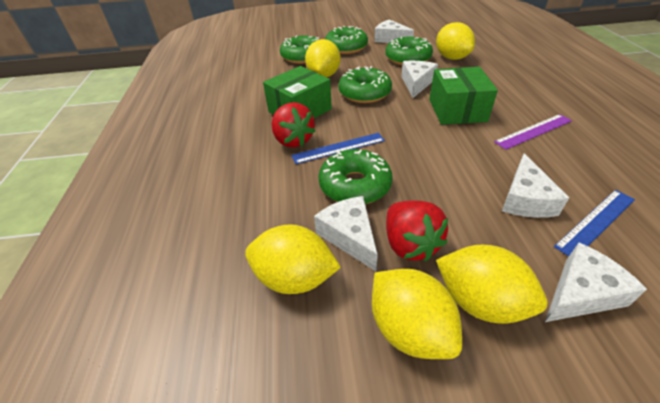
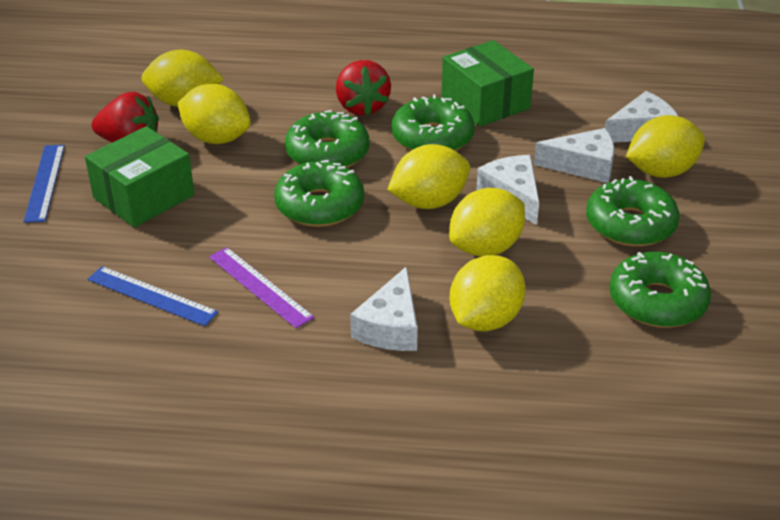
white cheese: 5 -> 4
yellow lemon: 5 -> 6

